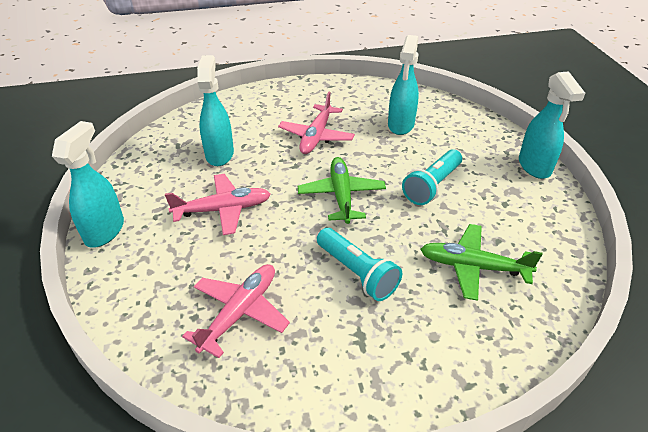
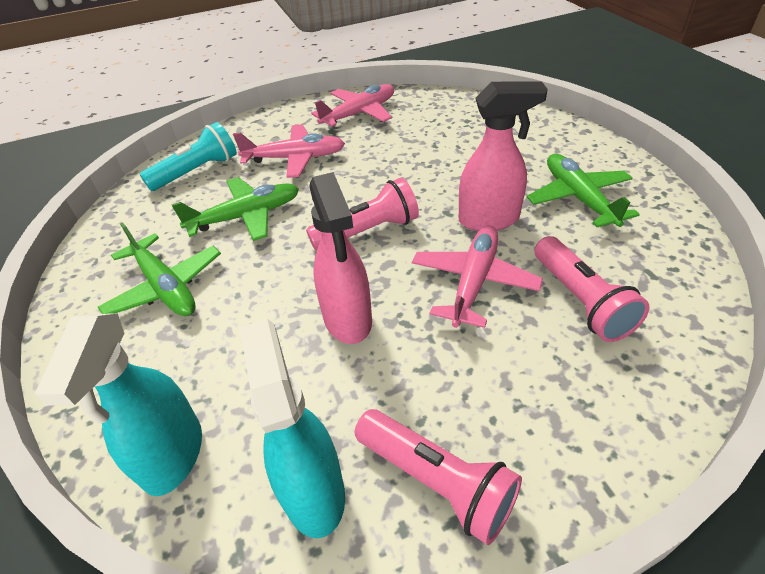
green plane: 2 -> 3
pink flashlight: 0 -> 3
pink spray bottle: 0 -> 2
turquoise flashlight: 2 -> 1
turquoise spray bottle: 4 -> 2

